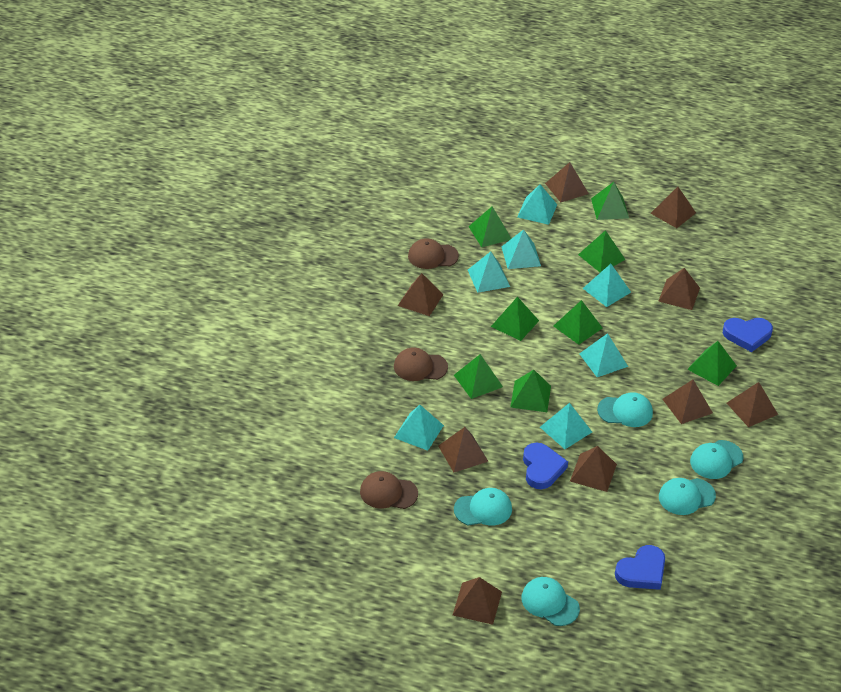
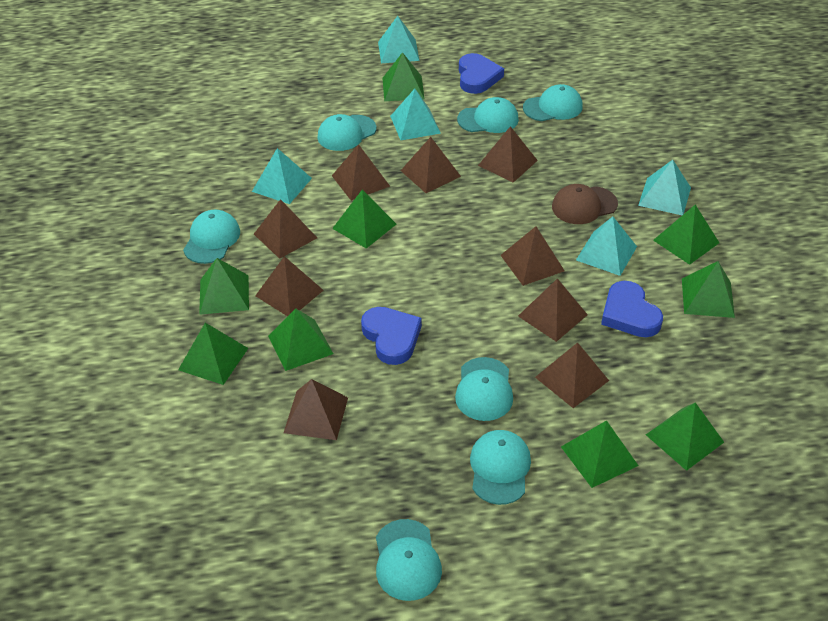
brown cap: 3 -> 1
green pyramid: 8 -> 9
turquoise cap: 5 -> 7
turquoise pyramid: 7 -> 5

